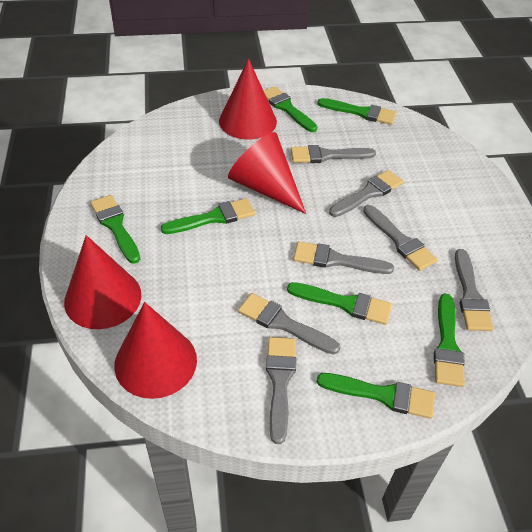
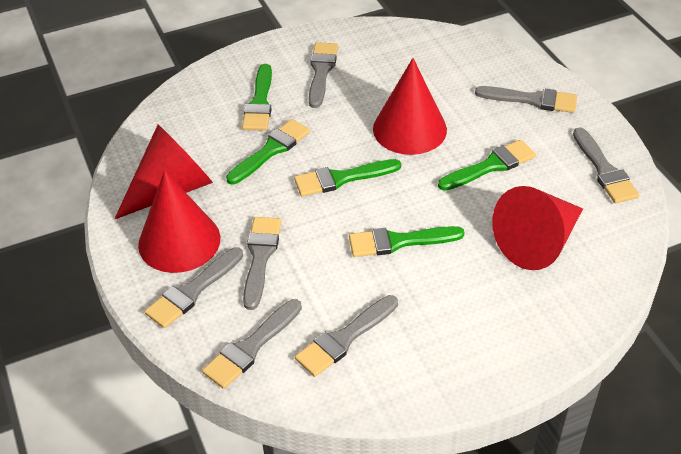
green brush: 7 -> 5

